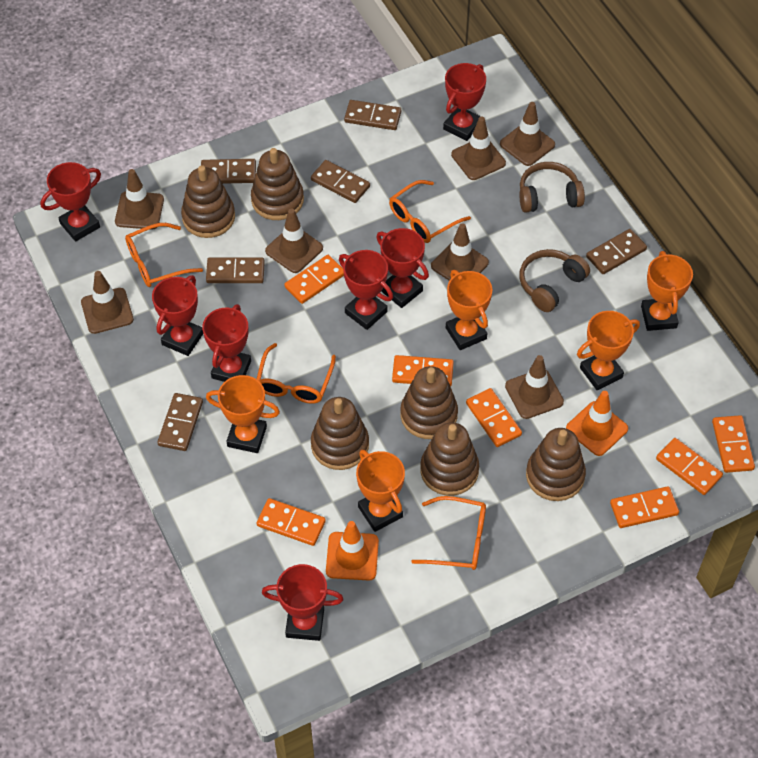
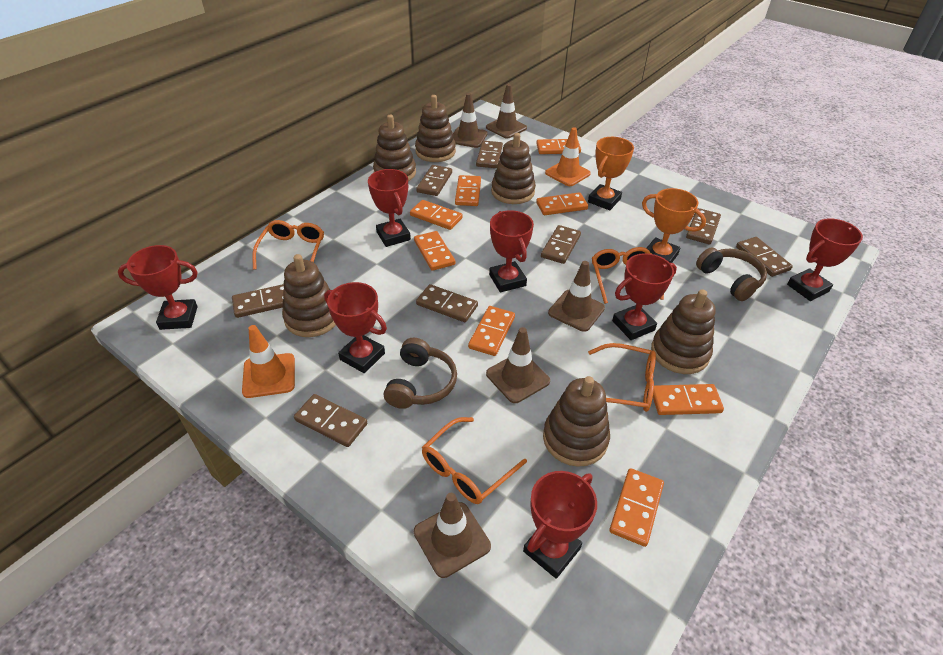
brown domino: 6 -> 8
brown traffic cone: 7 -> 5
orange domino: 7 -> 8
orange trophy: 5 -> 2

